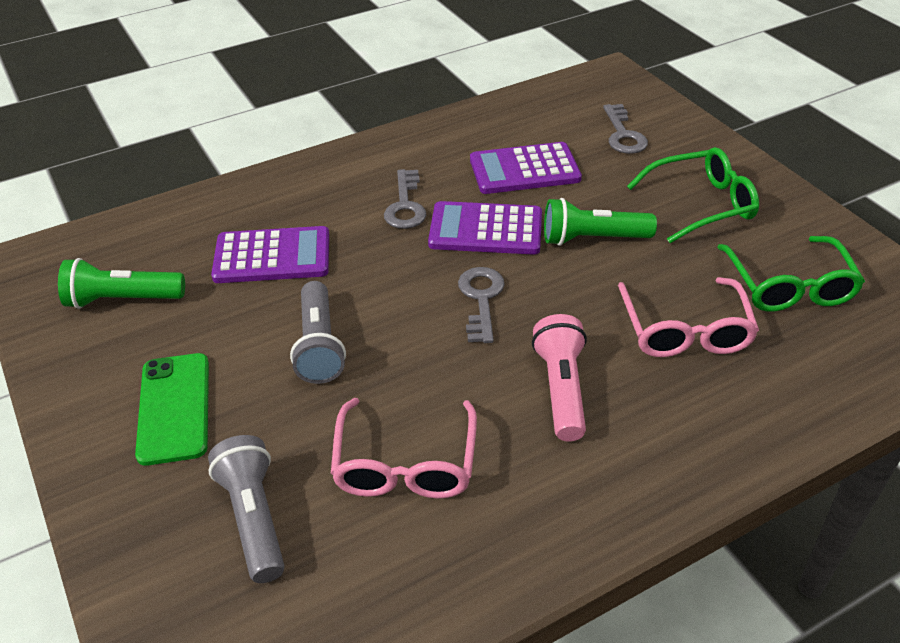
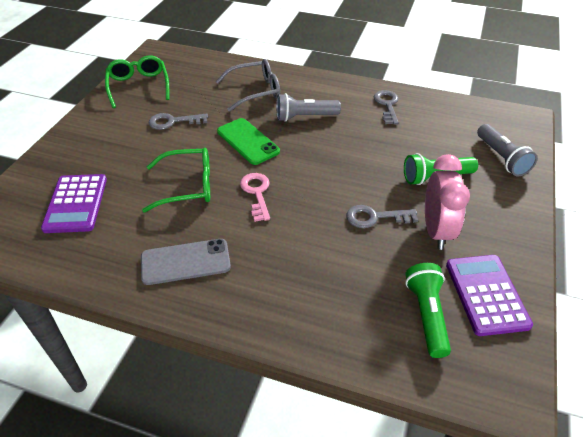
grey glasses: 0 -> 1
grey phone: 0 -> 1
pink clock: 0 -> 1
pink flashlight: 1 -> 0
pink glasses: 2 -> 0
pink key: 0 -> 1
purple calculator: 3 -> 2

